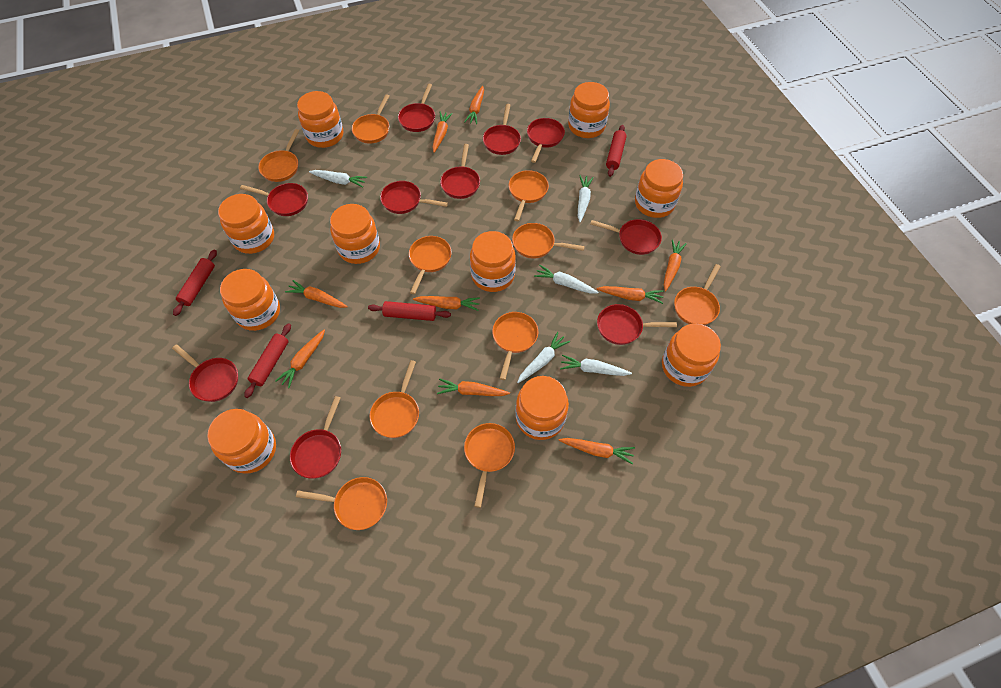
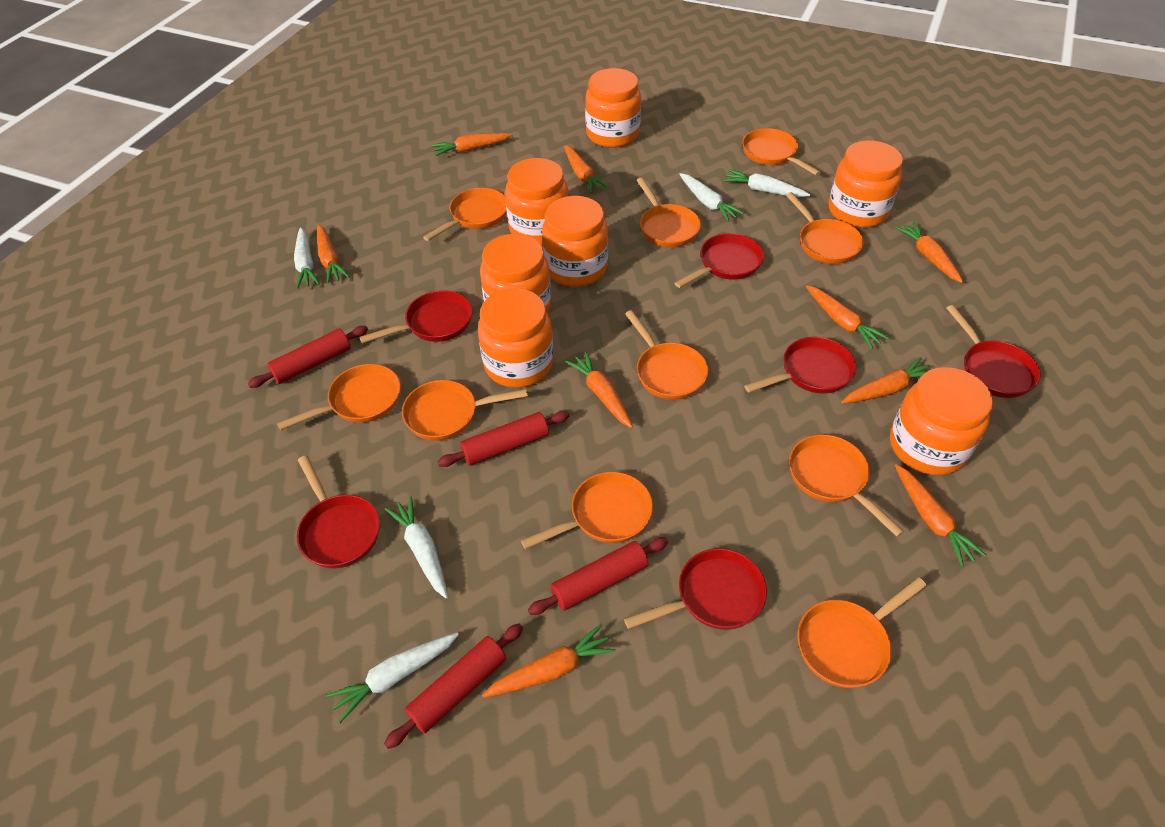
orange jar: 10 -> 7
red pan: 10 -> 6

